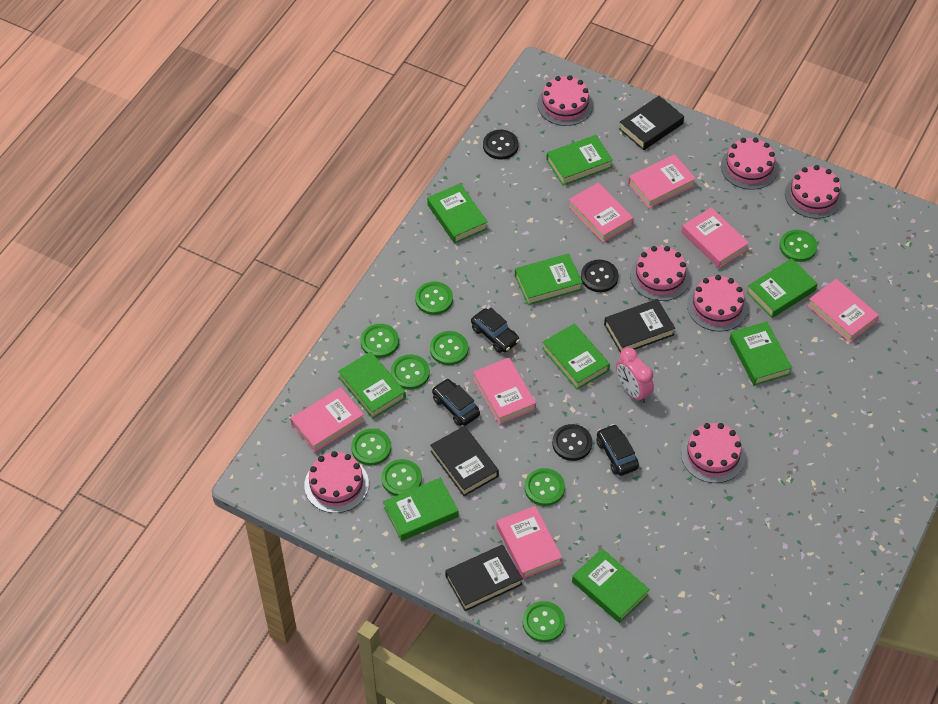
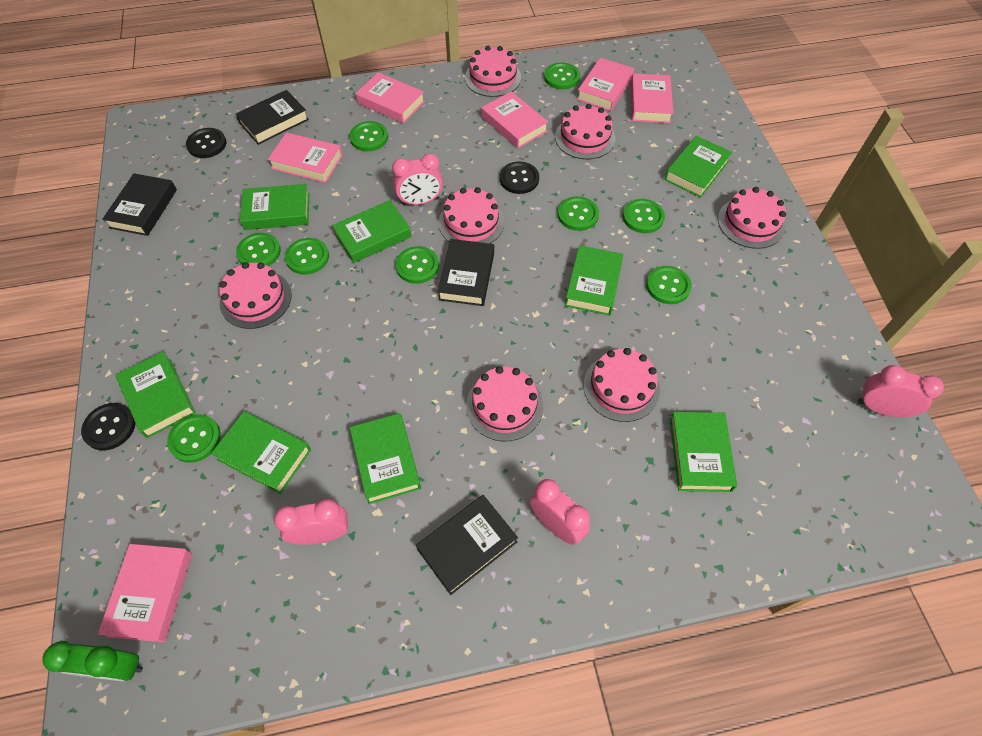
black car: 3 -> 0
green book: 9 -> 8
green clock: 0 -> 1
pink book: 7 -> 6
pink clock: 1 -> 4

